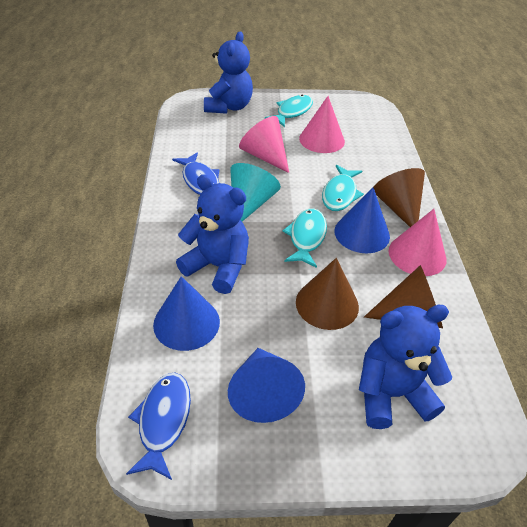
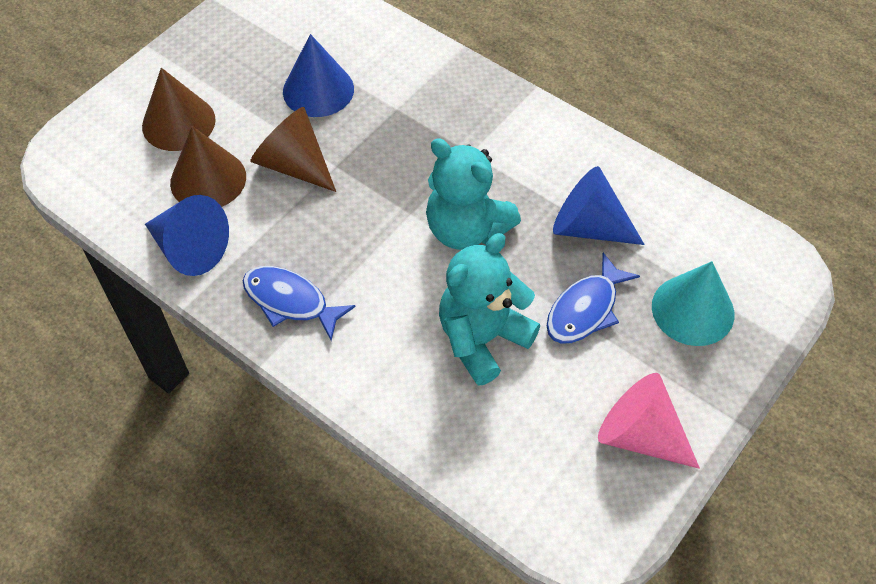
blue teddy bear: 3 -> 0
pink cone: 3 -> 1
turquoise fish: 3 -> 0
turquoise teddy bear: 0 -> 2

